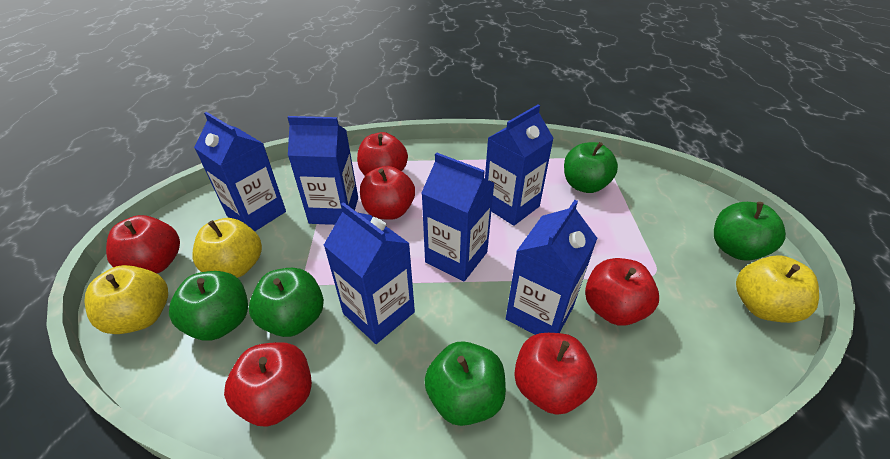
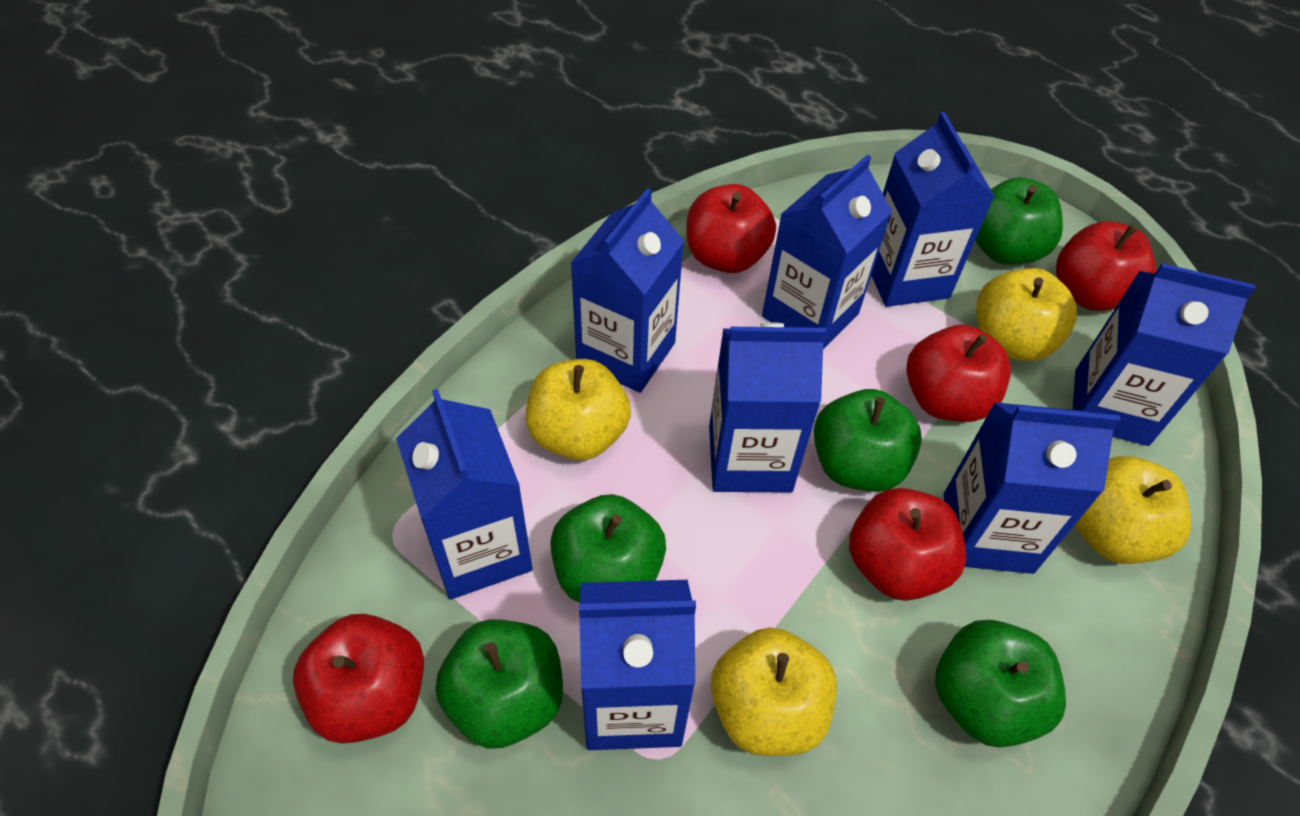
blue carton: 6 -> 8
red apple: 6 -> 5
yellow apple: 3 -> 4

